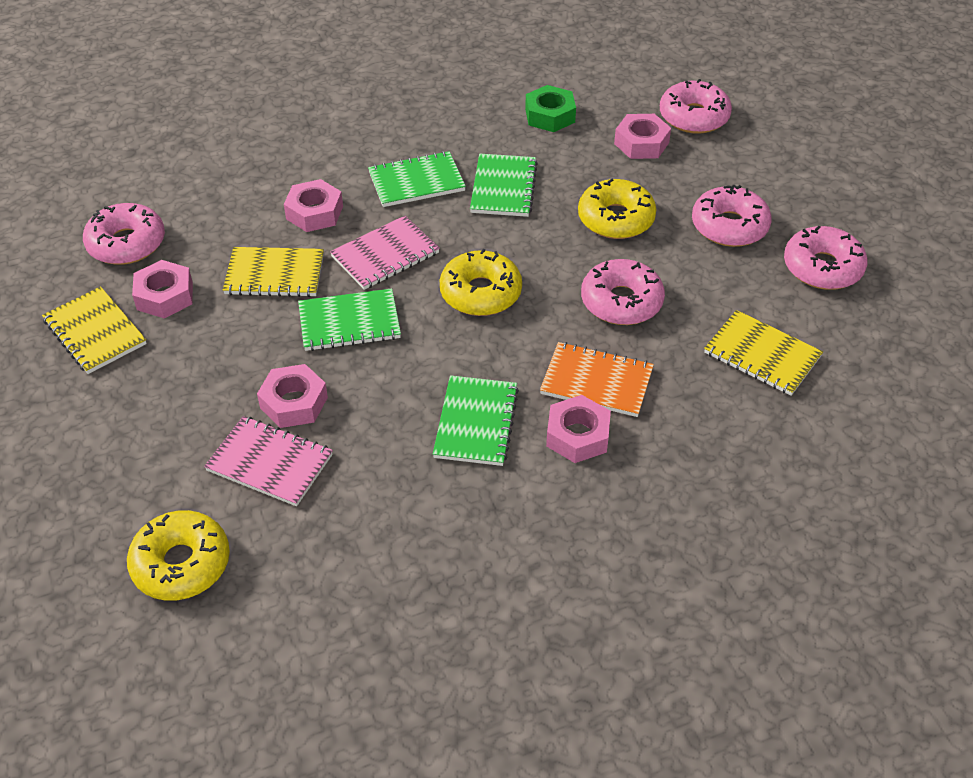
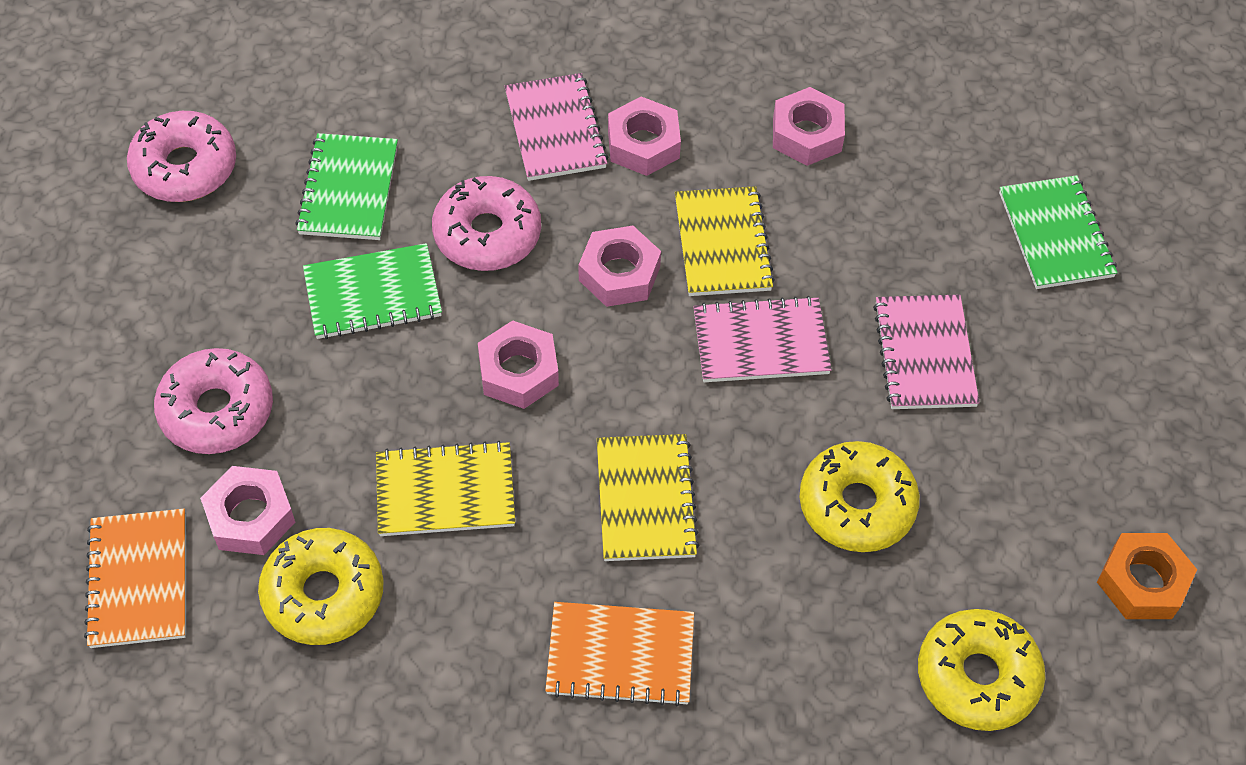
green notebook: 4 -> 3
green nut: 1 -> 0
orange notebook: 1 -> 2
orange nut: 0 -> 1
pink donut: 5 -> 3
pink notebook: 2 -> 3

